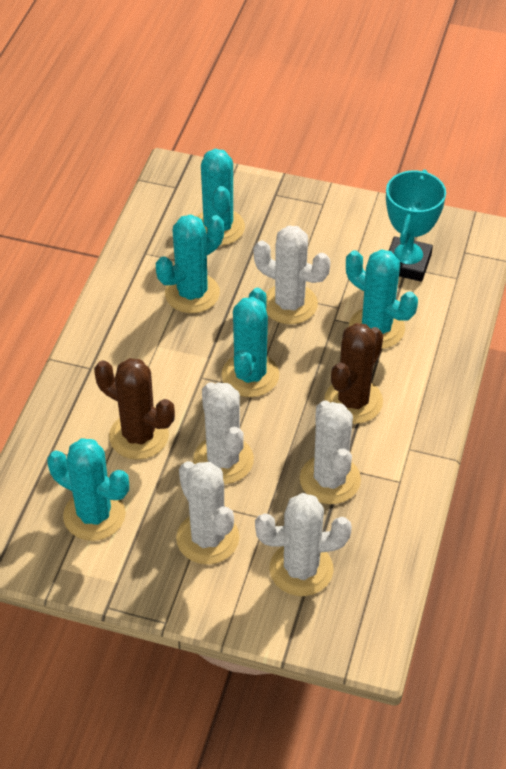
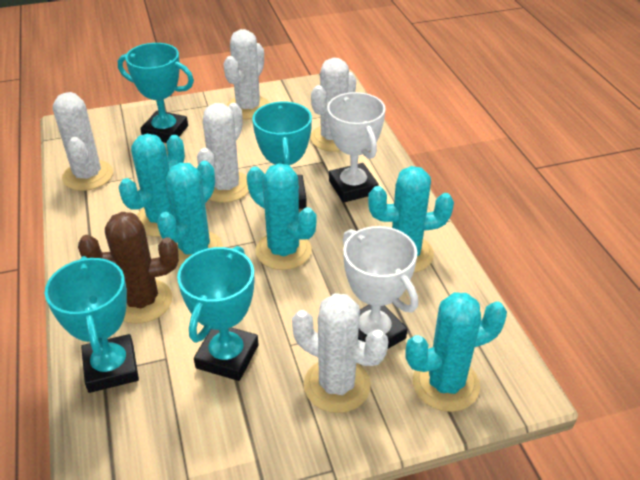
brown cactus: 2 -> 1
turquoise trophy: 1 -> 4
white trophy: 0 -> 2

